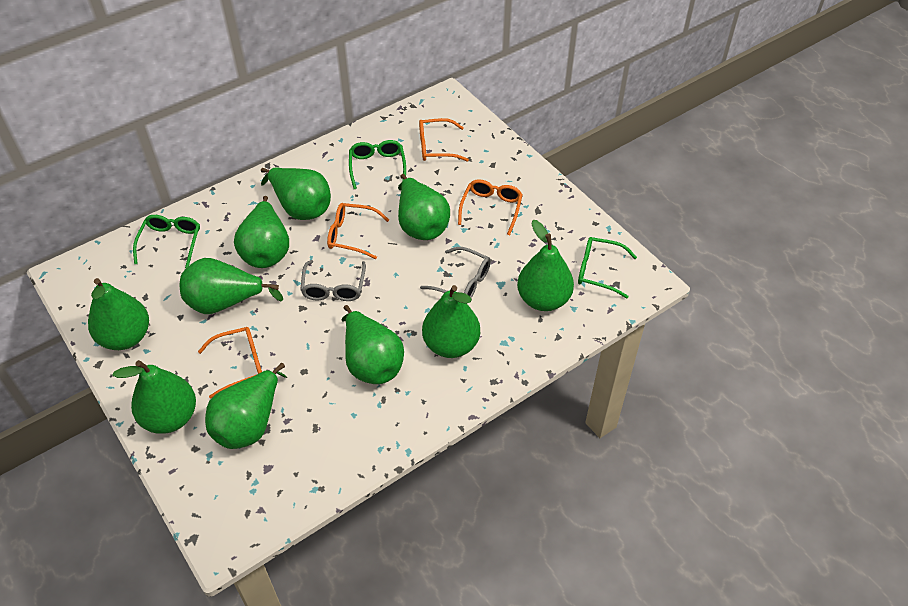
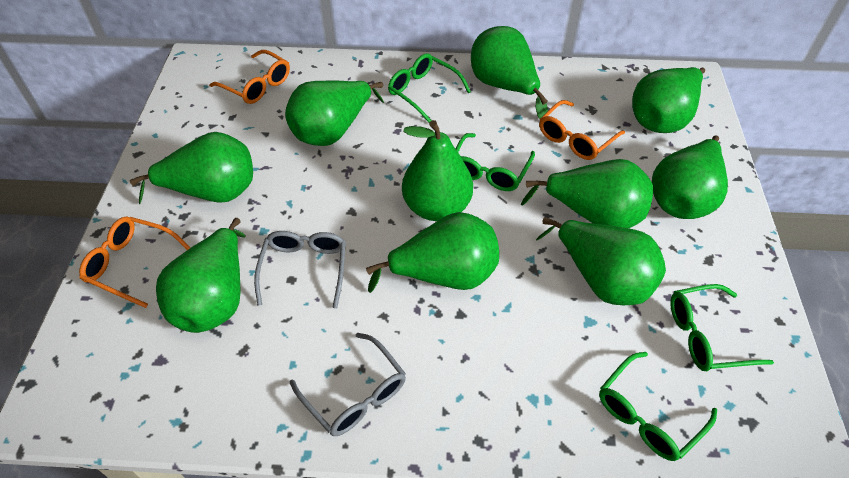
green glasses: 3 -> 4
orange glasses: 4 -> 3

